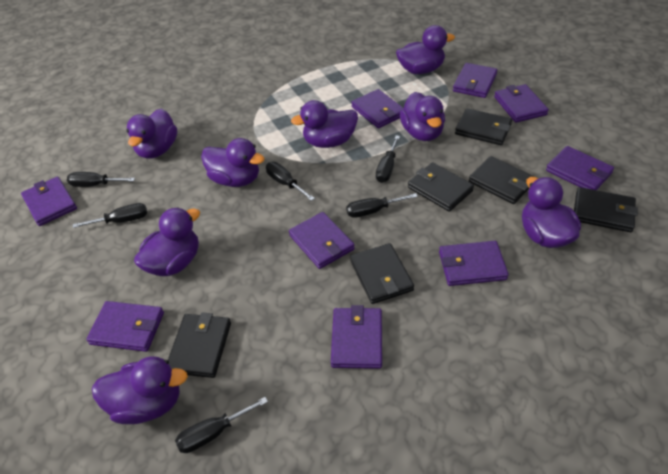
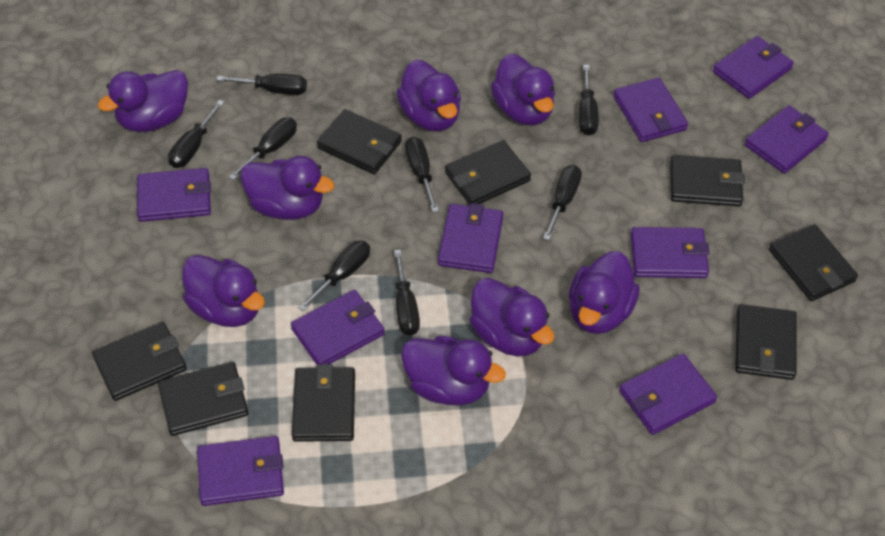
black screwdriver: 6 -> 8
black wallet: 6 -> 8

